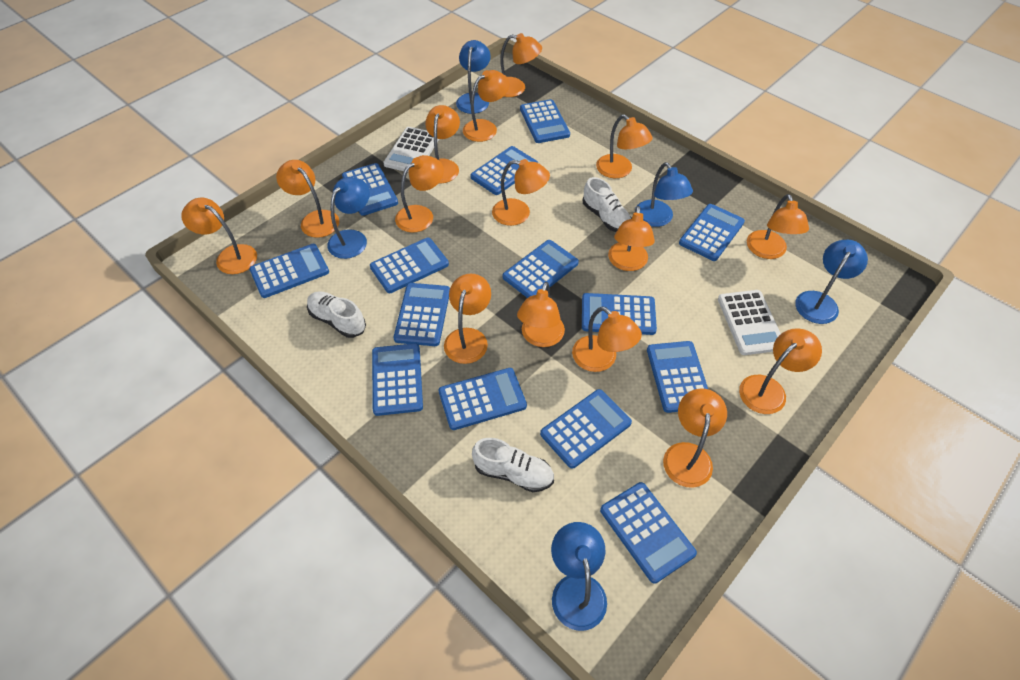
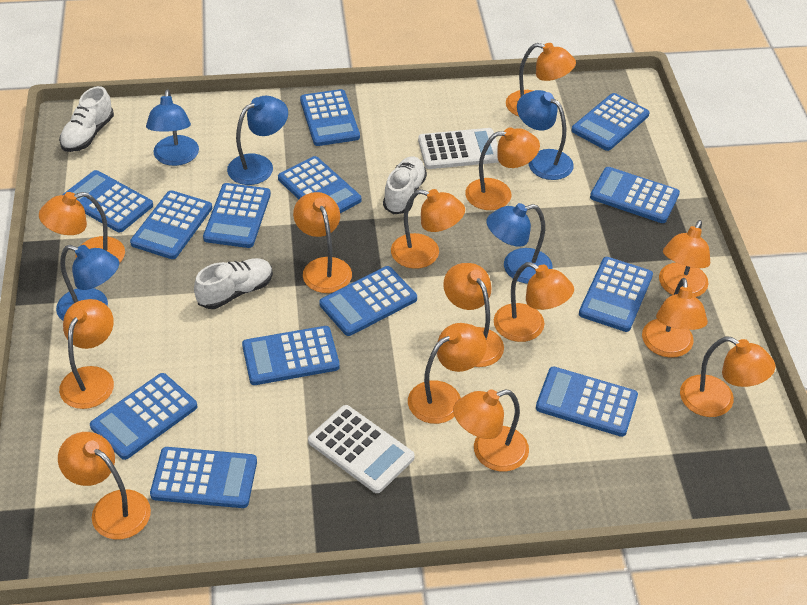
blue calculator: 14 -> 13
orange lamp: 15 -> 14

